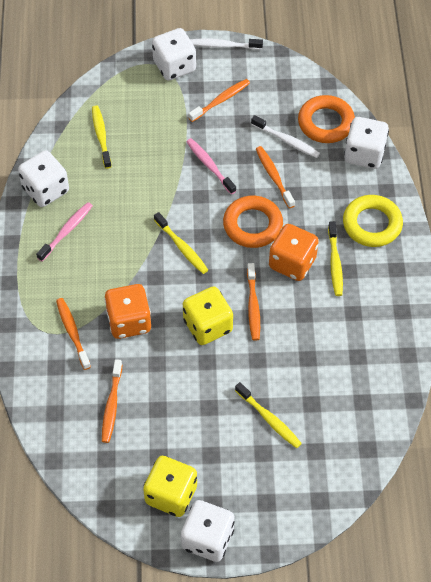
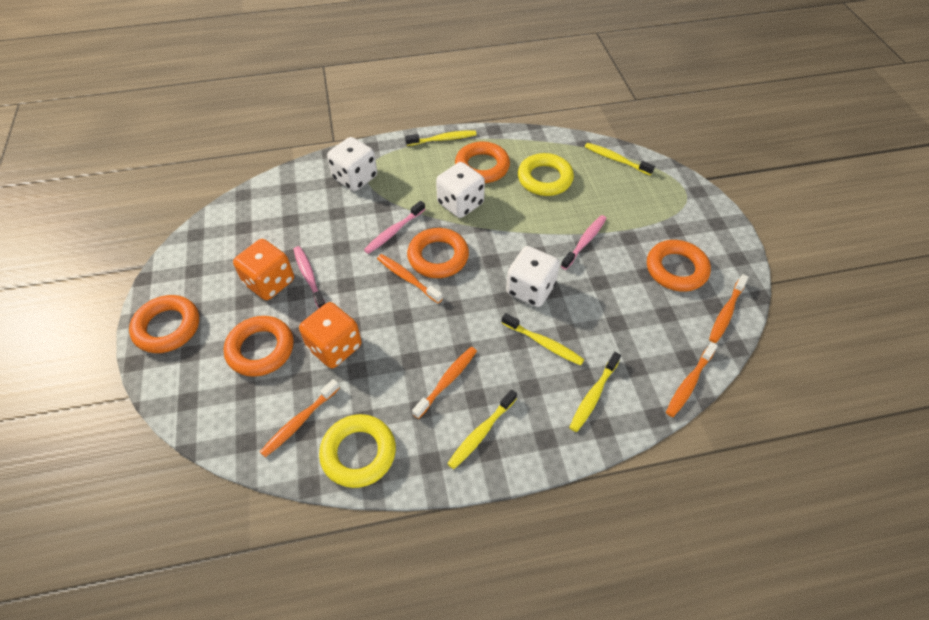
orange ring: 2 -> 5
pink toothbrush: 2 -> 3
white dice: 4 -> 3
white toothbrush: 2 -> 0
yellow dice: 2 -> 0
yellow ring: 1 -> 2
yellow toothbrush: 4 -> 5

